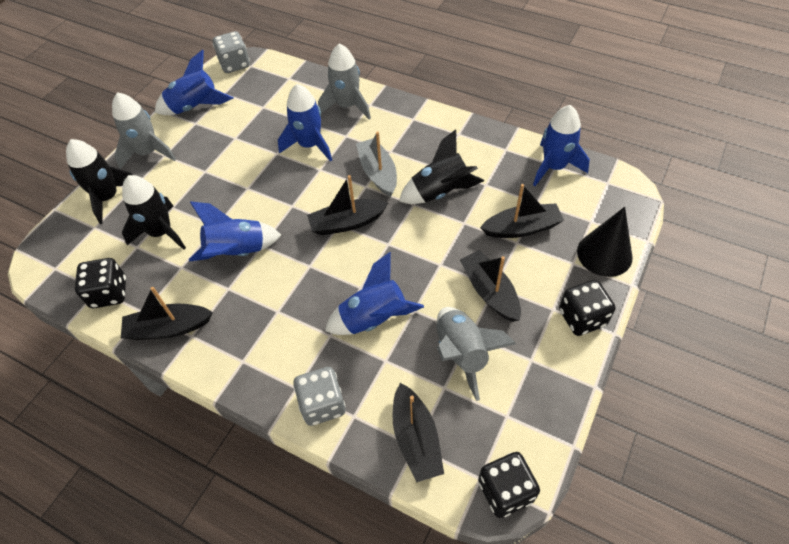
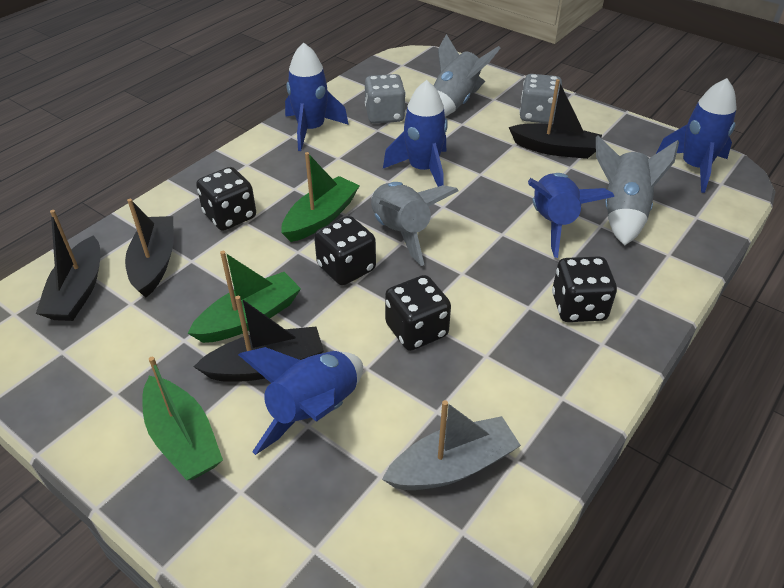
black boat: 5 -> 4
black cone: 1 -> 0
black dice: 3 -> 4
black rocket: 3 -> 0
green boat: 0 -> 3

